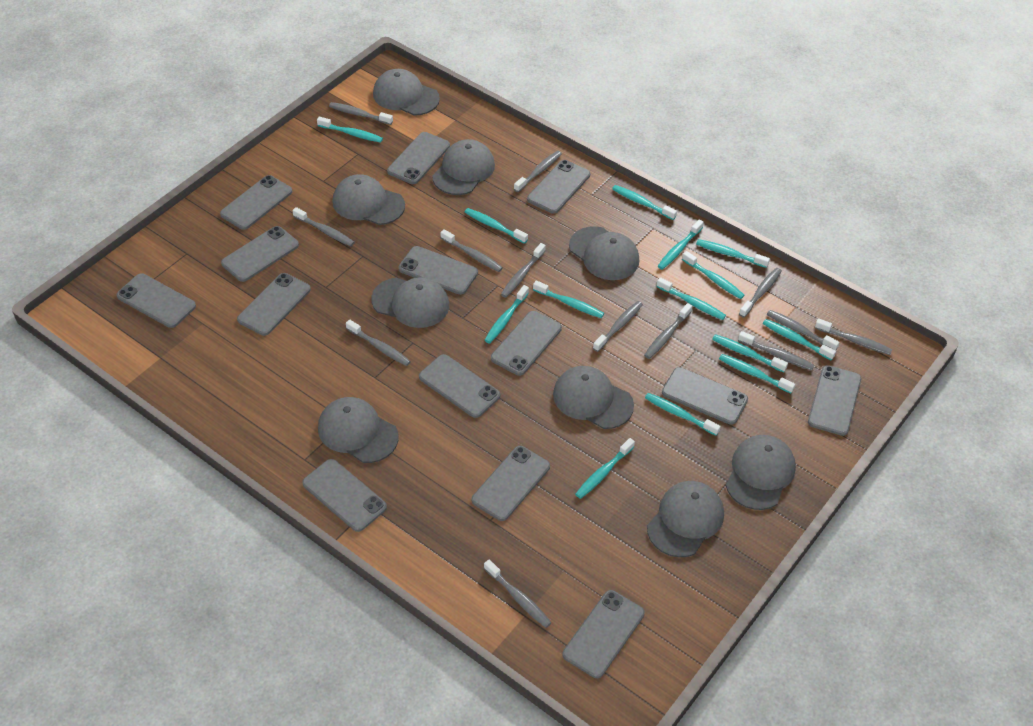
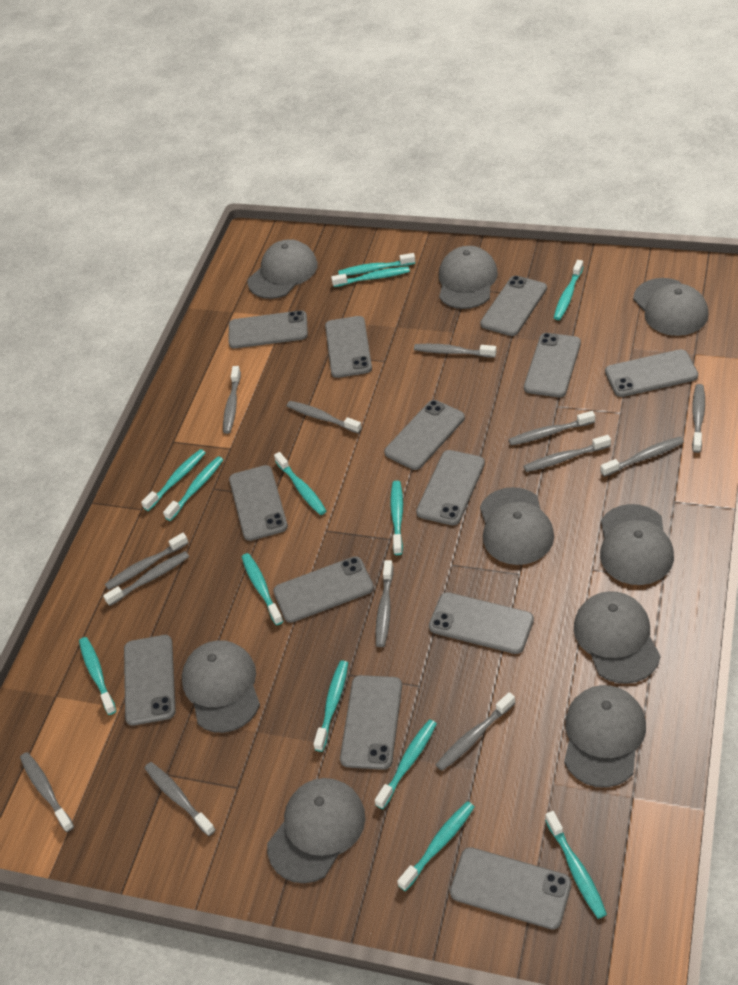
grey phone: 14 -> 13
turquoise toothbrush: 14 -> 13

